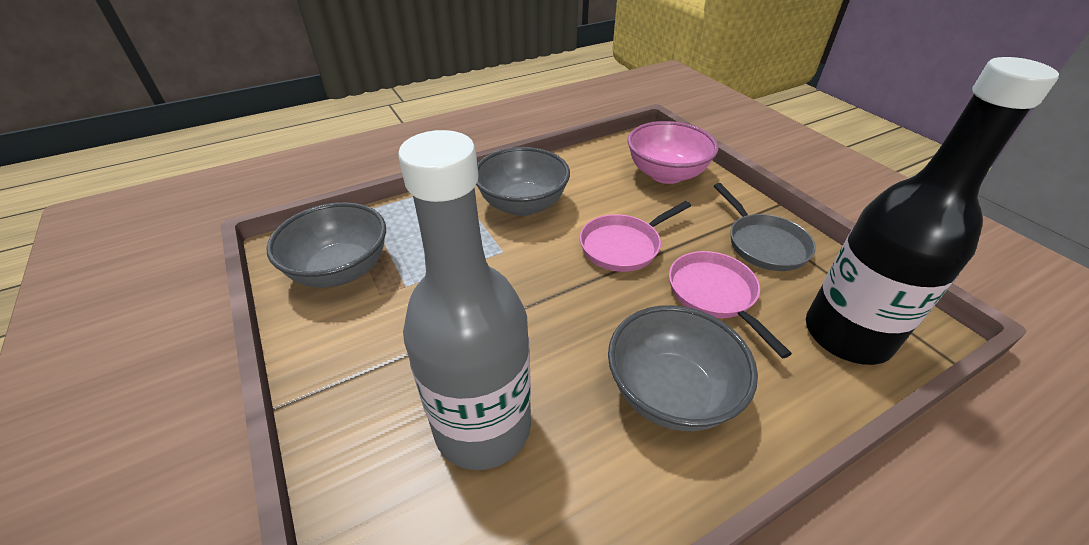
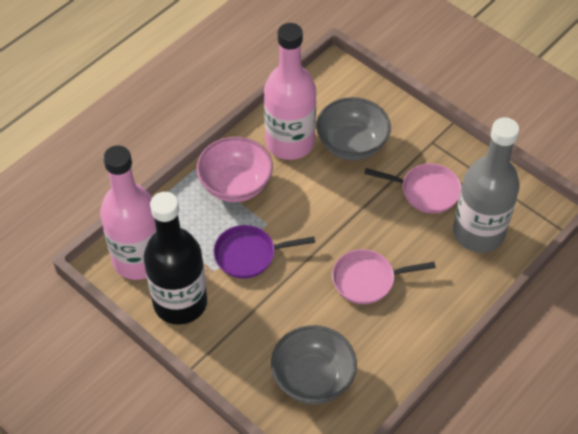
grey bowl: 3 -> 2
grey pan: 1 -> 0
pink bottle: 0 -> 2
purple pan: 0 -> 1

